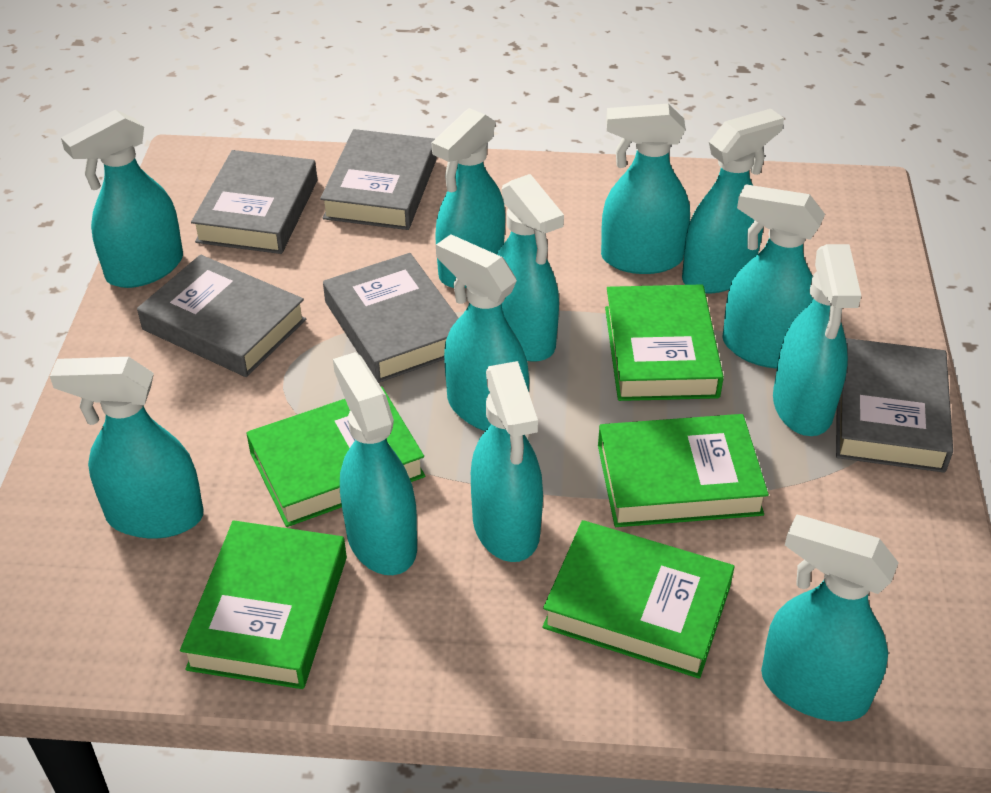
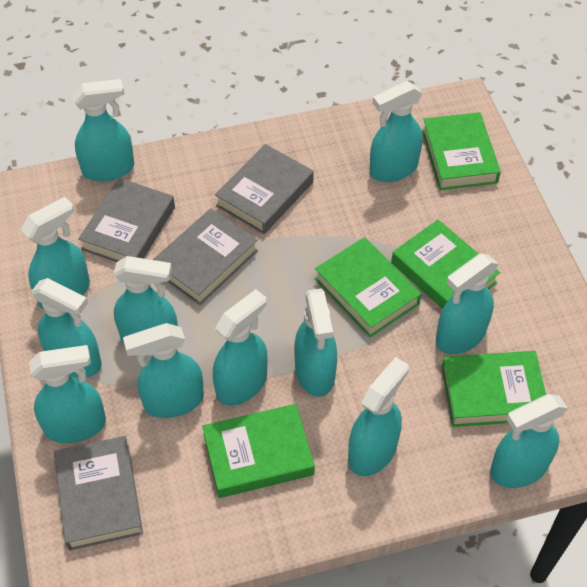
grey book: 5 -> 4

